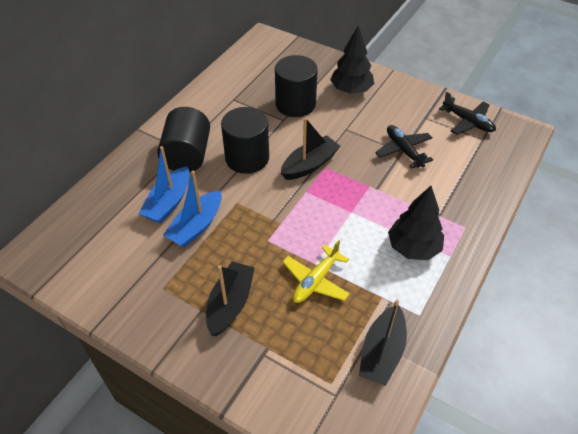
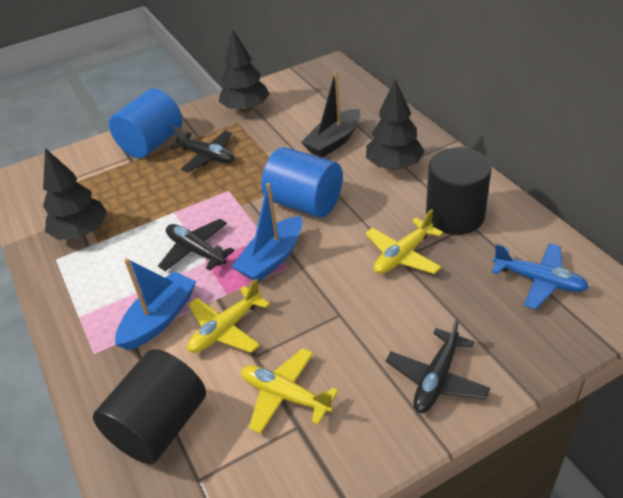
black boat: 3 -> 1
black cylinder: 3 -> 2
black plane: 2 -> 3
black tree: 2 -> 3
blue cylinder: 0 -> 2
blue plane: 0 -> 1
yellow plane: 1 -> 3

